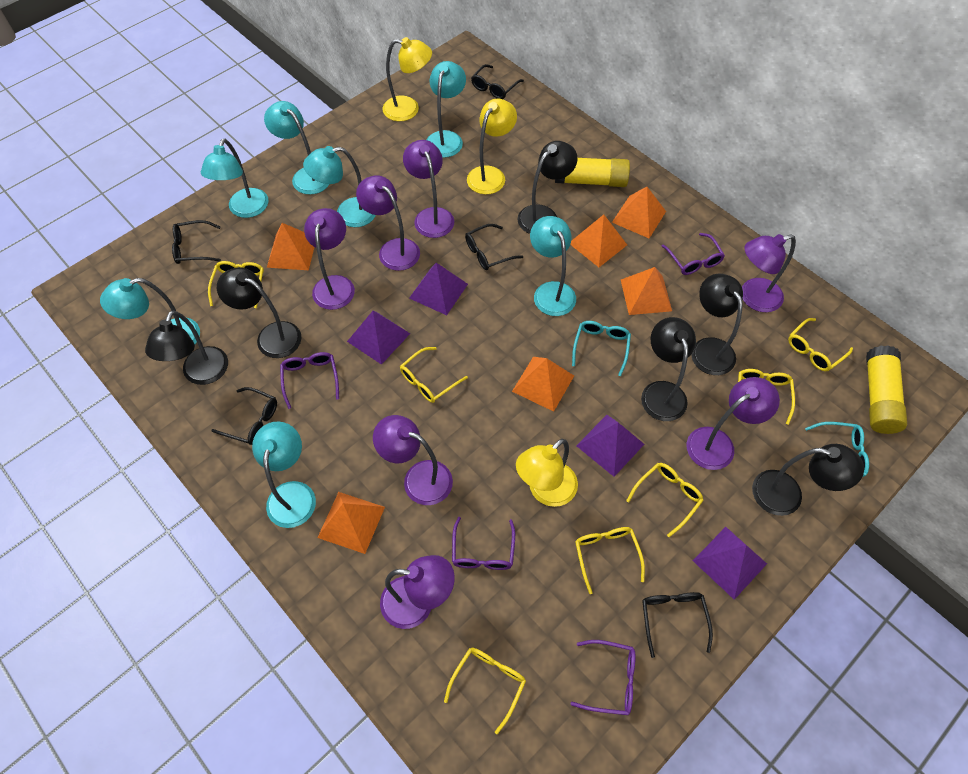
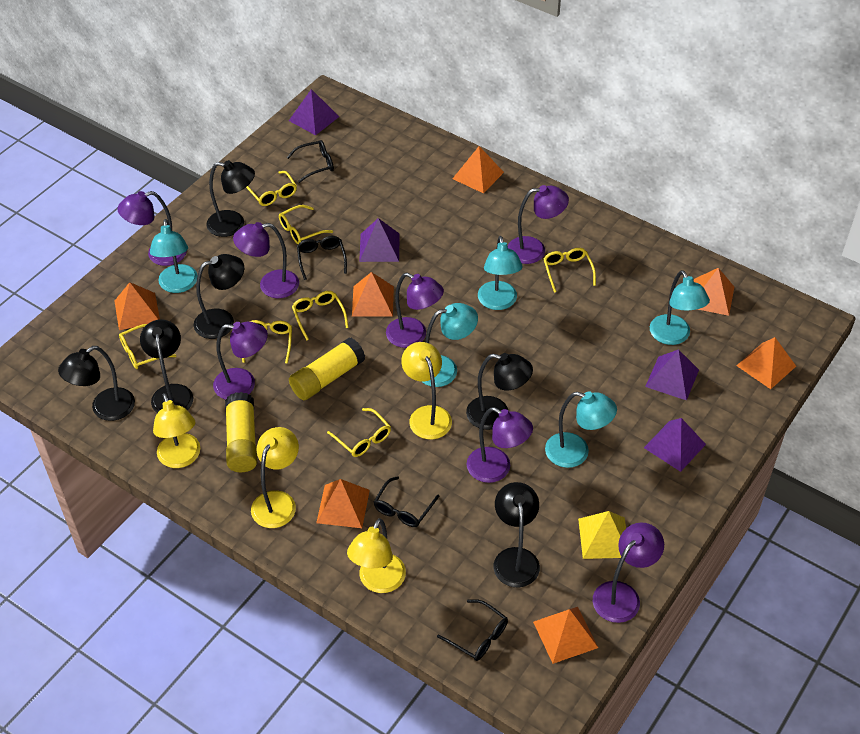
black glasses: 5 -> 4
orange pyramid: 6 -> 7
purple glasses: 4 -> 0
turquoise glasses: 2 -> 0
turquoise lamp: 7 -> 5
yellow lamp: 3 -> 4
yellow pyramid: 0 -> 1

